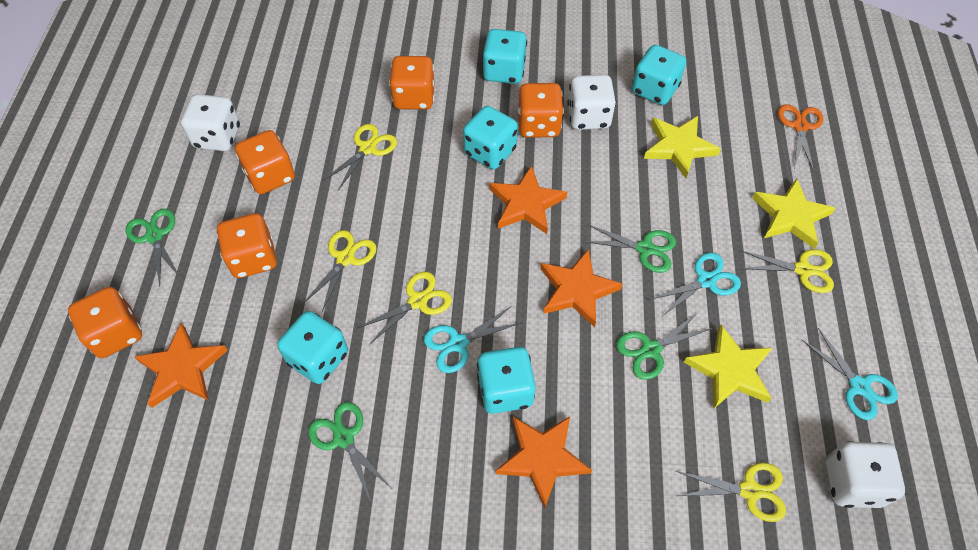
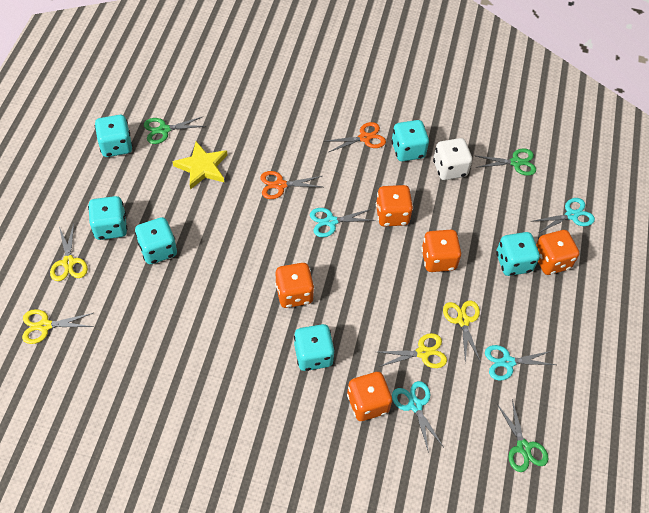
green scissors: 4 -> 3
orange scissors: 1 -> 2
orange star: 4 -> 0
turquoise dice: 5 -> 6
turquoise scissors: 3 -> 4
white dice: 3 -> 1
yellow scissors: 5 -> 4
yellow star: 3 -> 1

